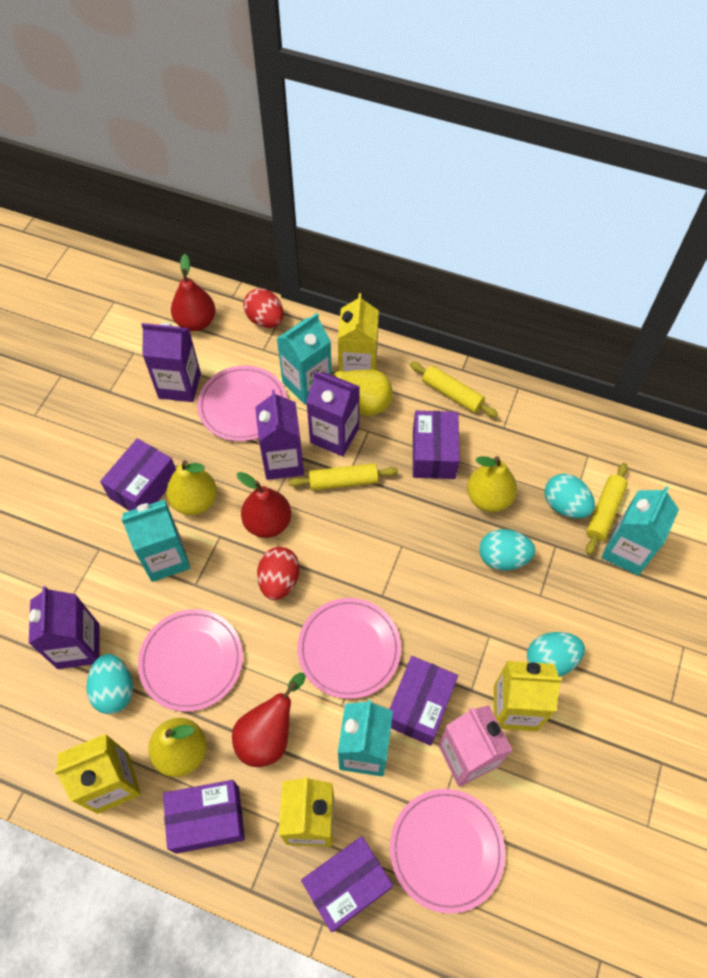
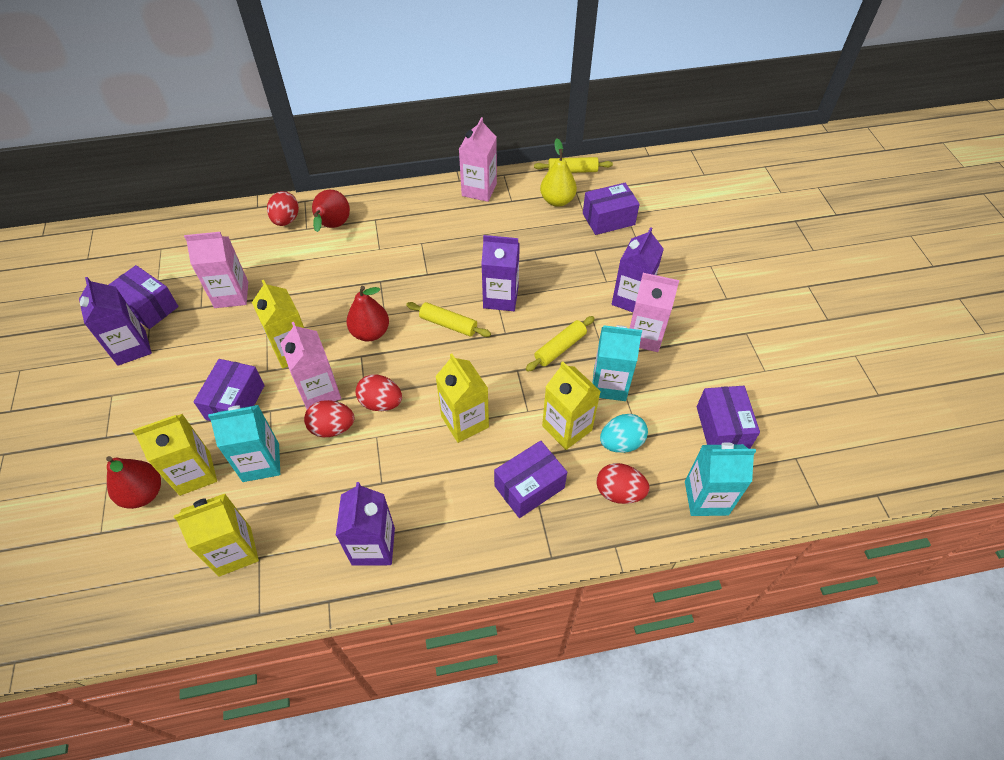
pink carton: 1 -> 4
pink plate: 4 -> 0
red egg: 2 -> 4
turquoise carton: 4 -> 3
turquoise egg: 4 -> 1
yellow carton: 4 -> 5
yellow pear: 4 -> 1

